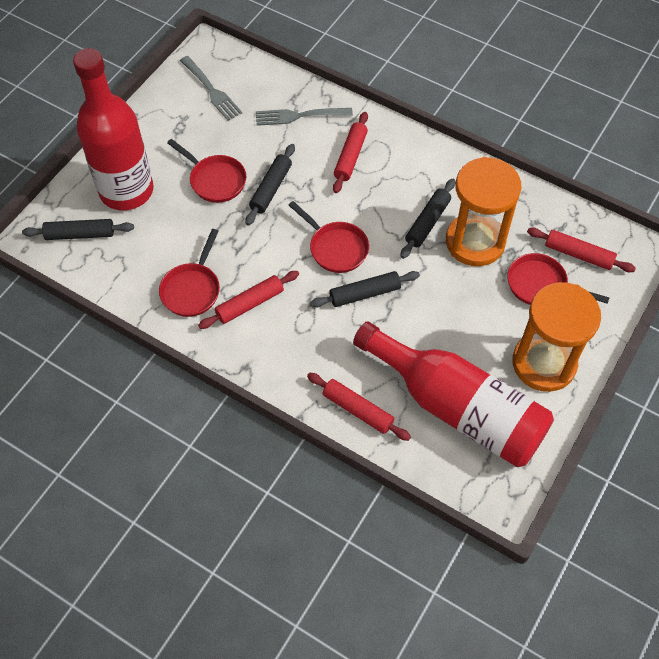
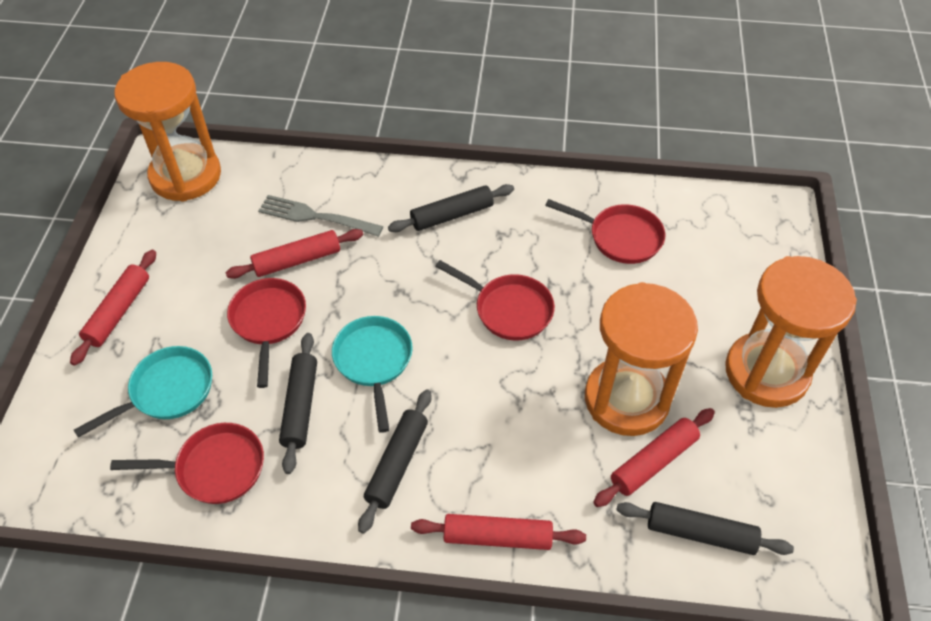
grey fork: 2 -> 1
orange hourglass: 2 -> 3
red bottle: 2 -> 0
turquoise pan: 0 -> 2

